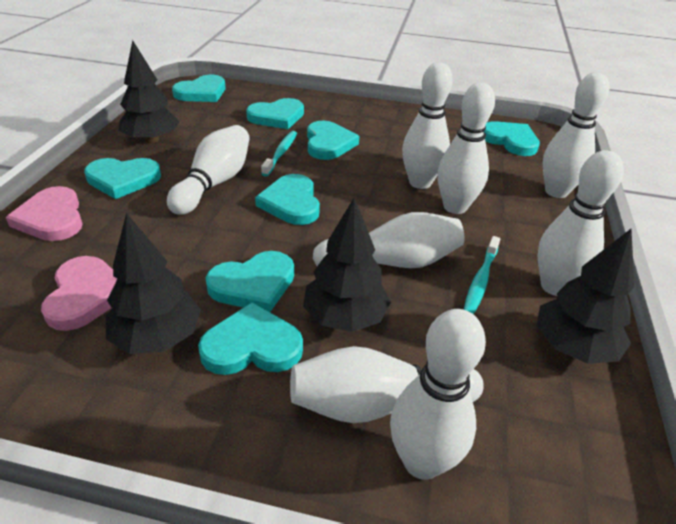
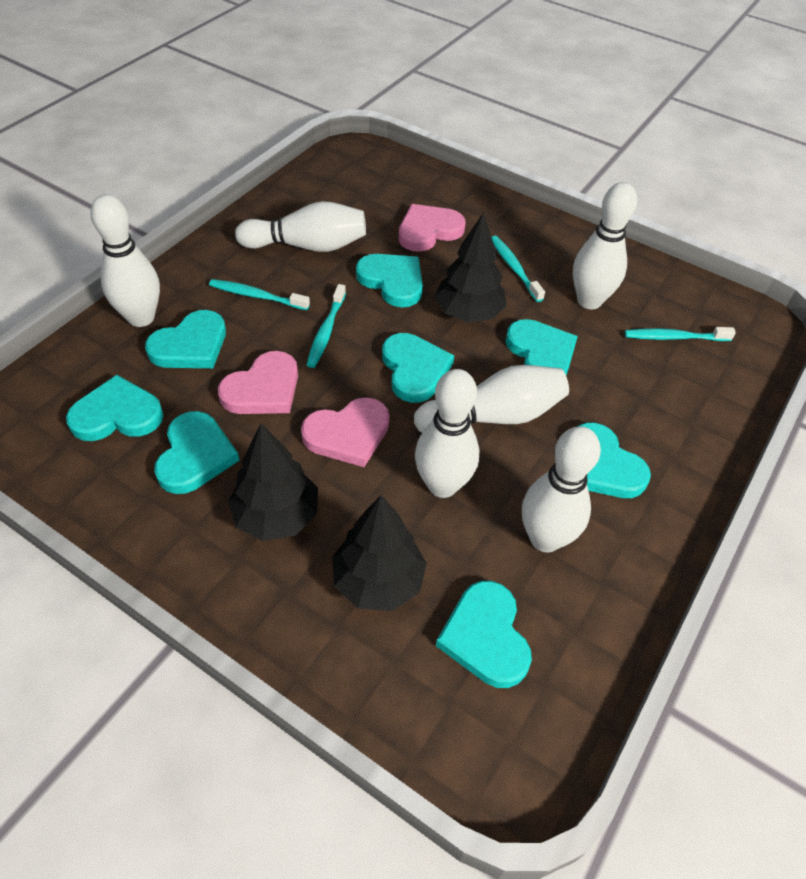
black tree: 4 -> 3
pink heart: 2 -> 3
turquoise toothbrush: 2 -> 4
white bowling pin: 8 -> 6

